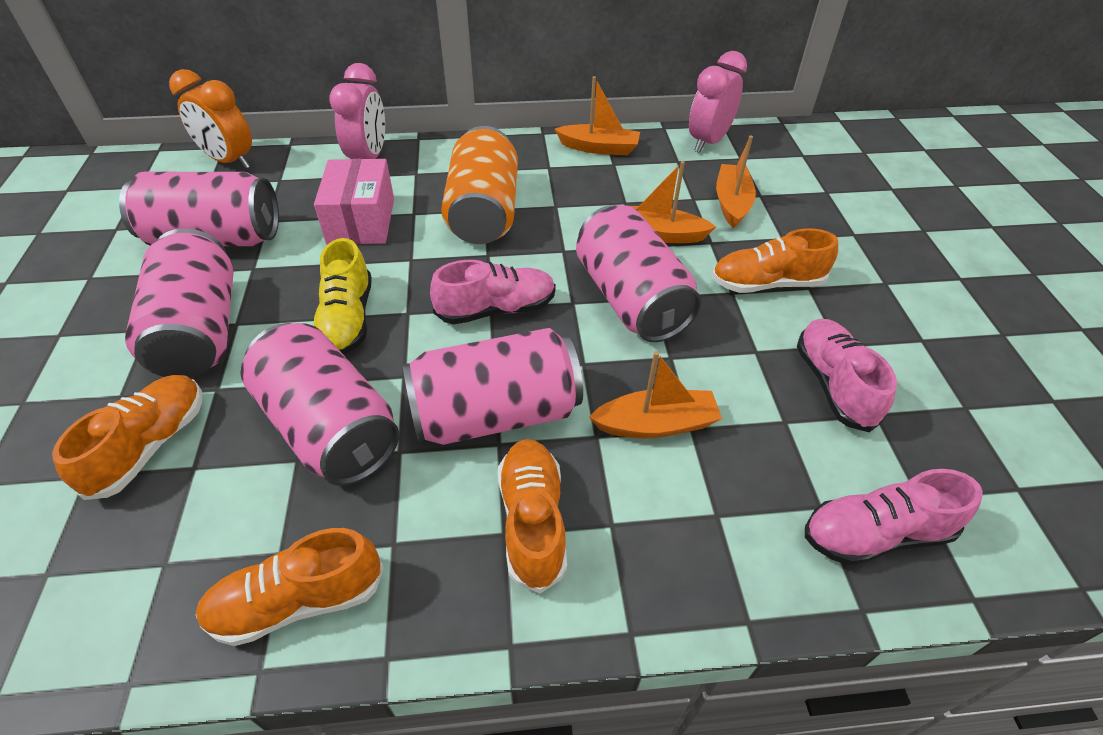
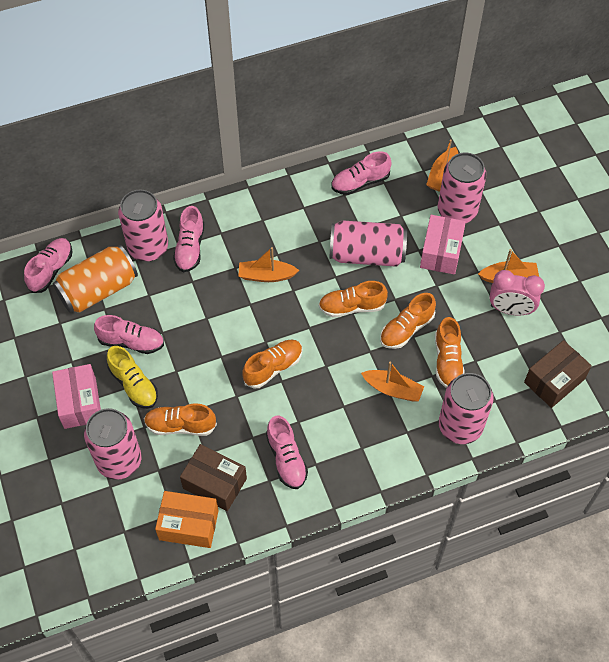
brown box: 0 -> 2
orange box: 0 -> 1
orange clock: 1 -> 0
orange shoe: 4 -> 5
pink box: 1 -> 2
pink clock: 2 -> 1
pink shoe: 3 -> 5

